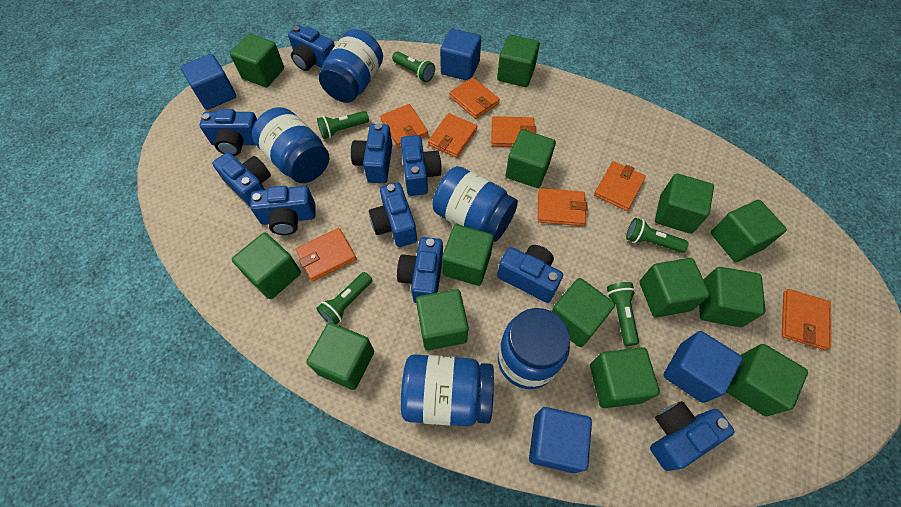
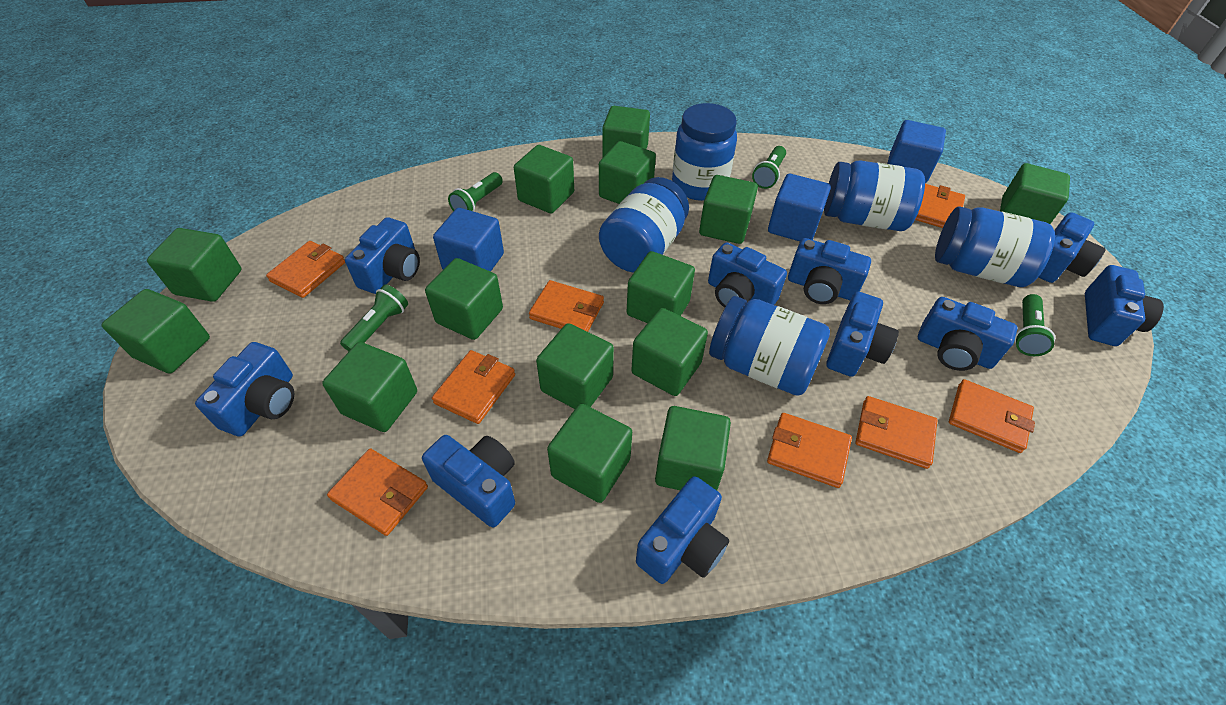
blue cube: 4 -> 3
green flashlight: 5 -> 4

